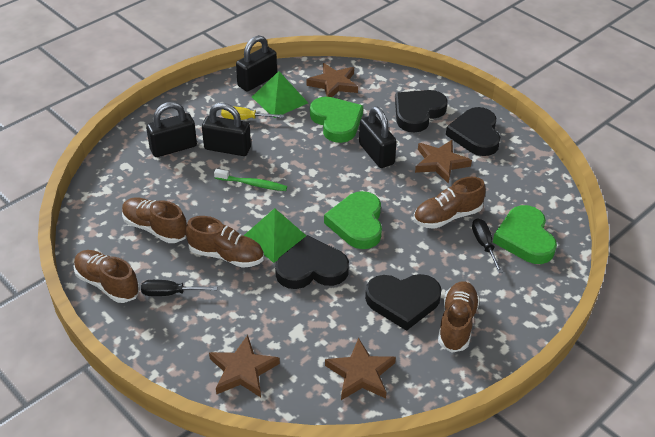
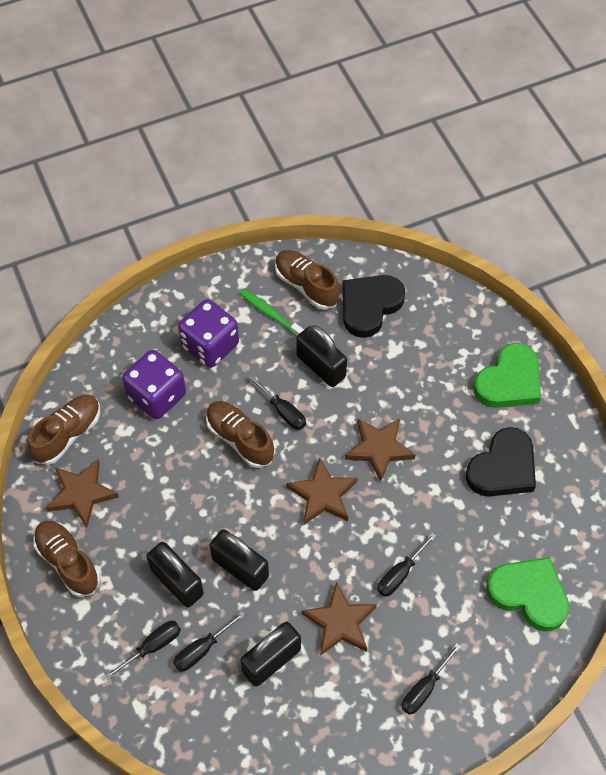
black heart: 4 -> 2
black screwdriver: 2 -> 5
brown shoe: 5 -> 4
green heart: 3 -> 2
green pyramid: 2 -> 0
purple dice: 0 -> 2
yellow screwdriver: 1 -> 0

